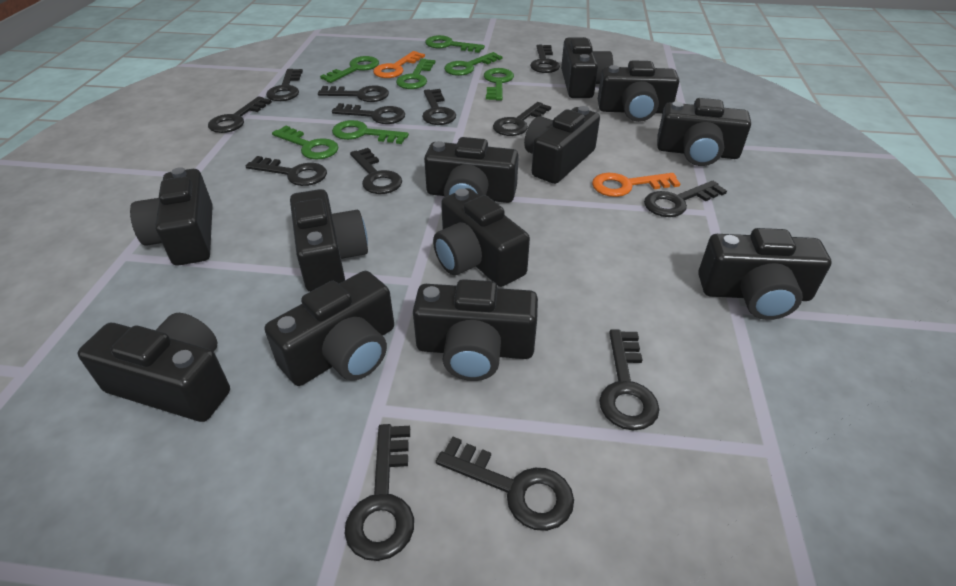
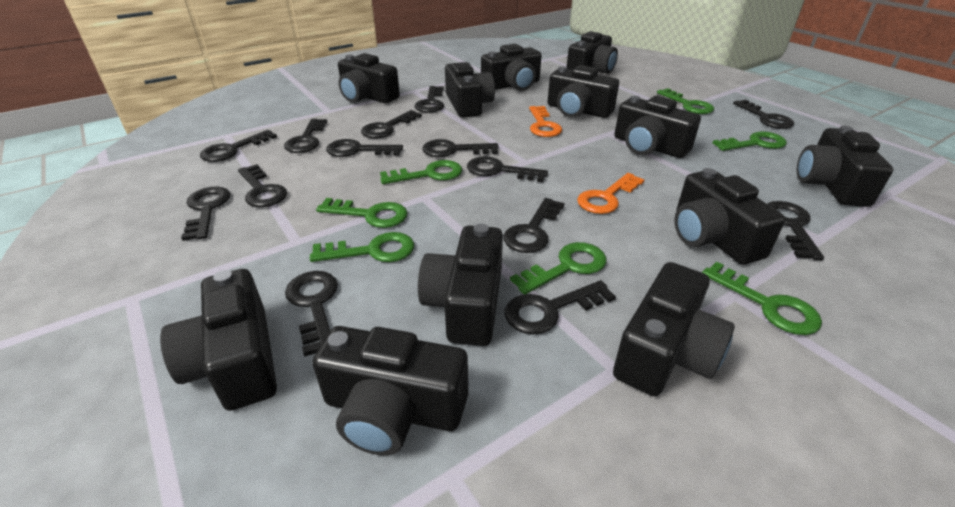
black key: 13 -> 14

